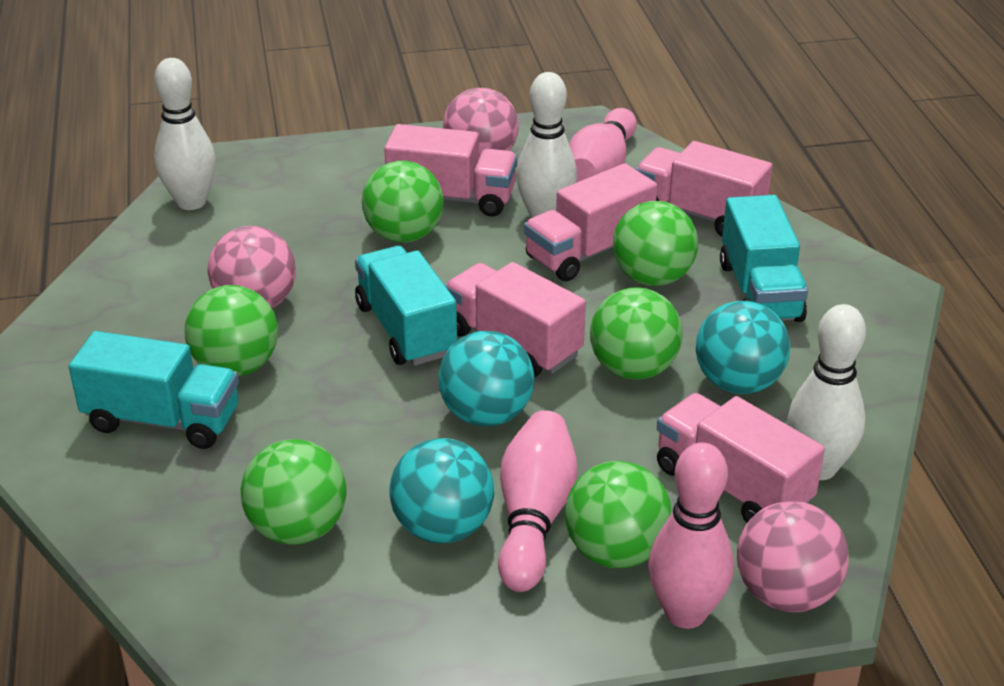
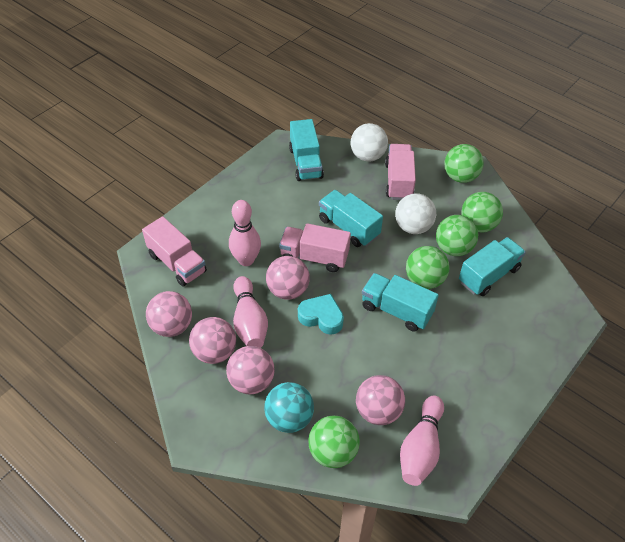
green ball: 6 -> 5
pink ball: 3 -> 5
pink truck: 5 -> 3
turquoise ball: 3 -> 1
turquoise heart: 0 -> 1
turquoise truck: 3 -> 4
white ball: 0 -> 2
white bowling pin: 3 -> 0

